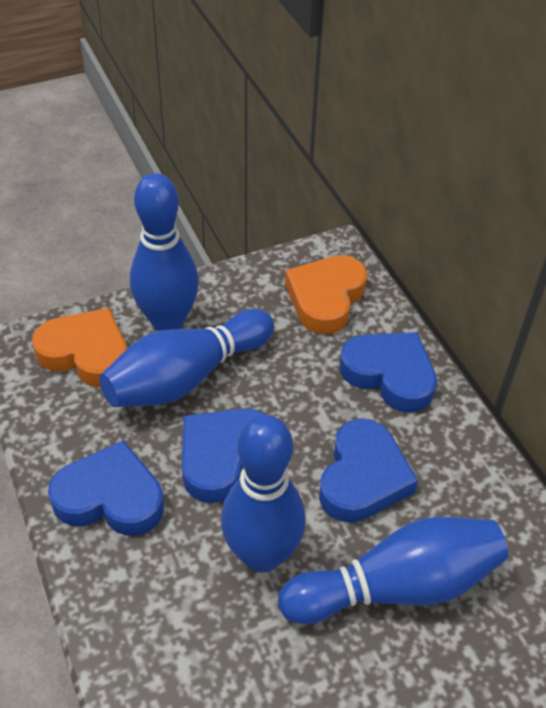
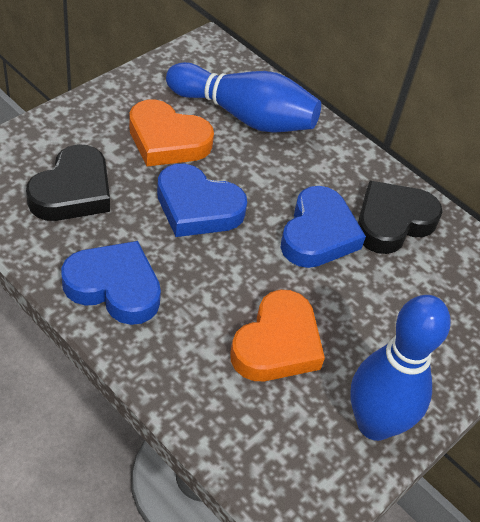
black heart: 0 -> 2
blue bowling pin: 4 -> 2
blue heart: 4 -> 3

